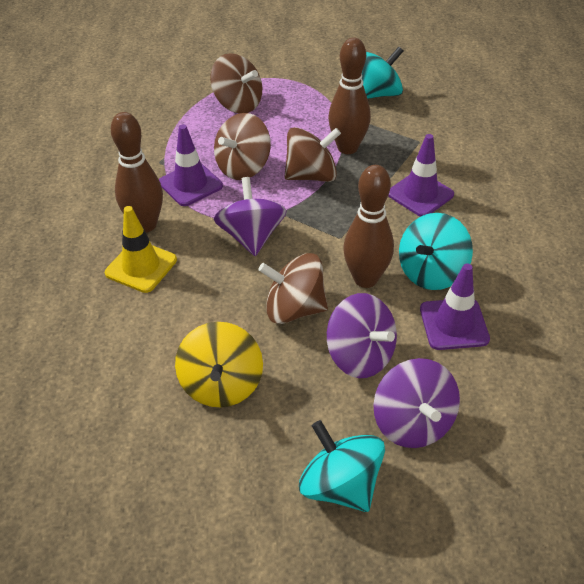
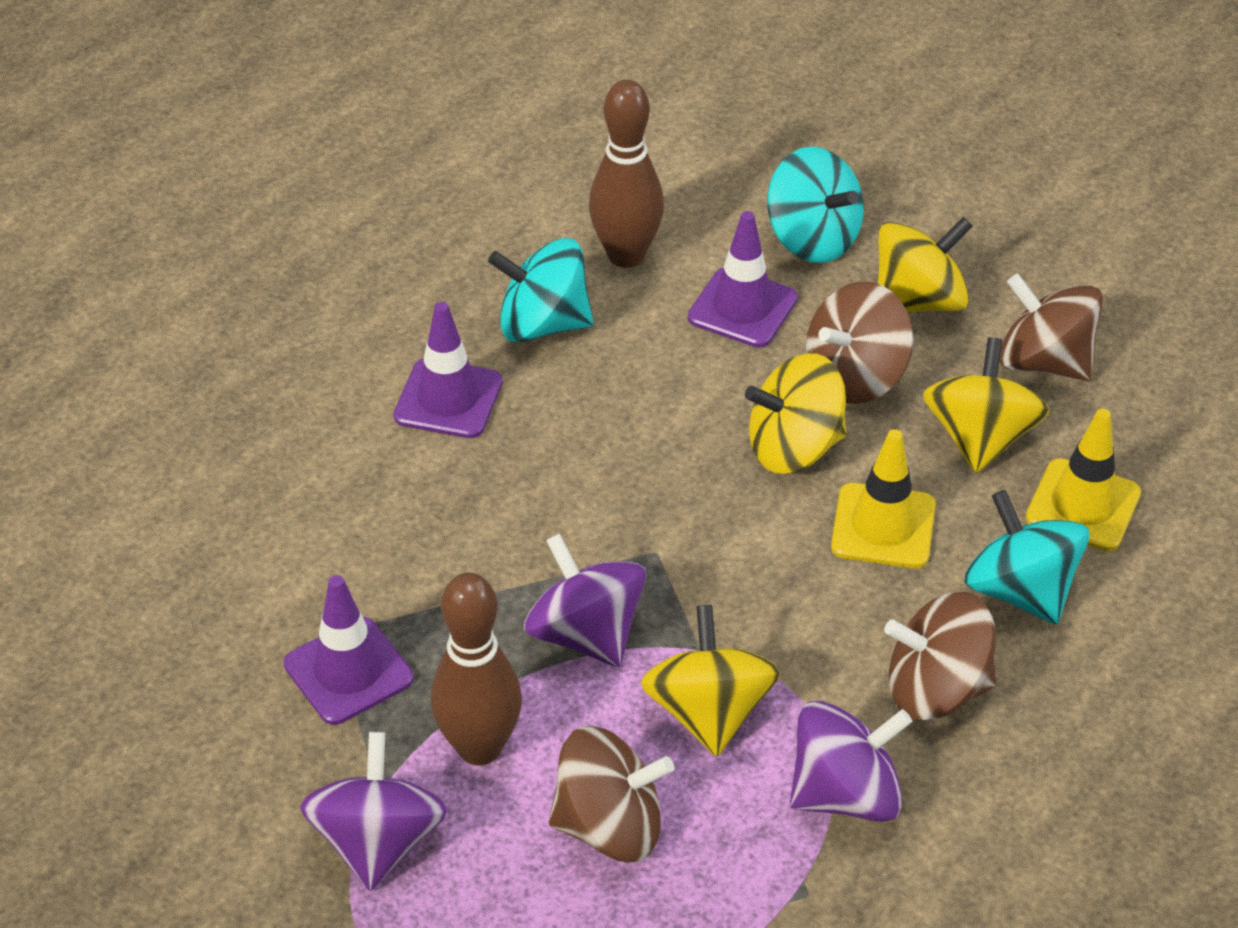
brown bowling pin: 3 -> 2
yellow spinning top: 1 -> 4
yellow traffic cone: 1 -> 2

